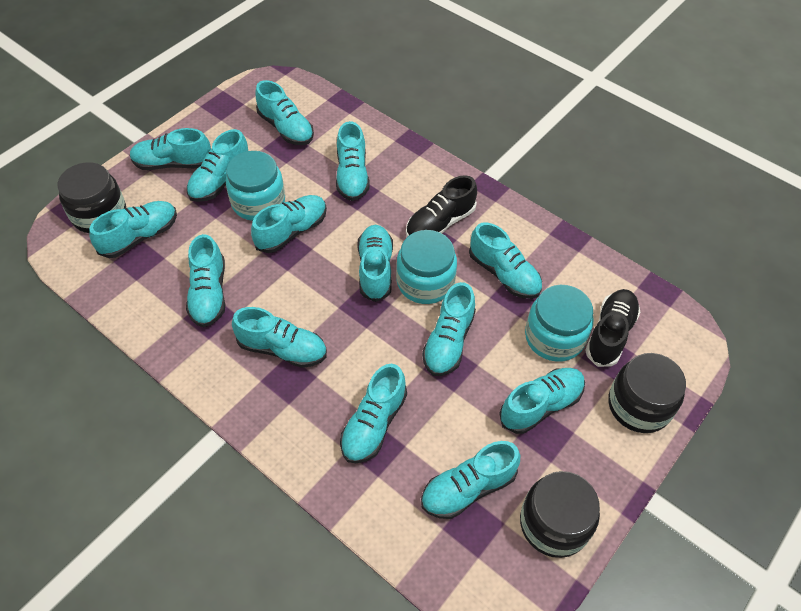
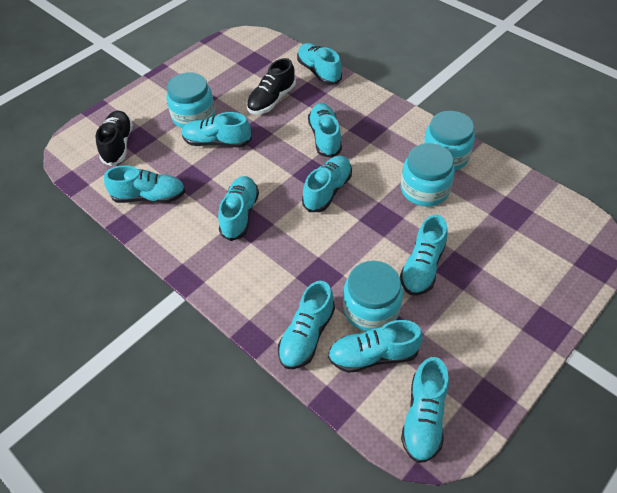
black jar: 3 -> 0
turquoise jar: 3 -> 4
turquoise shoe: 14 -> 10

